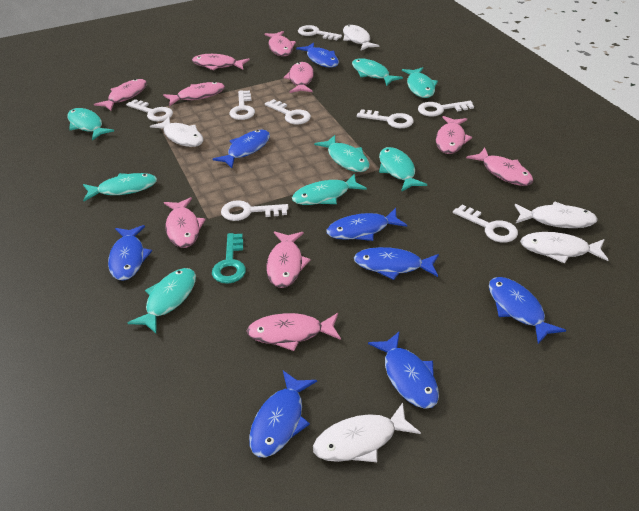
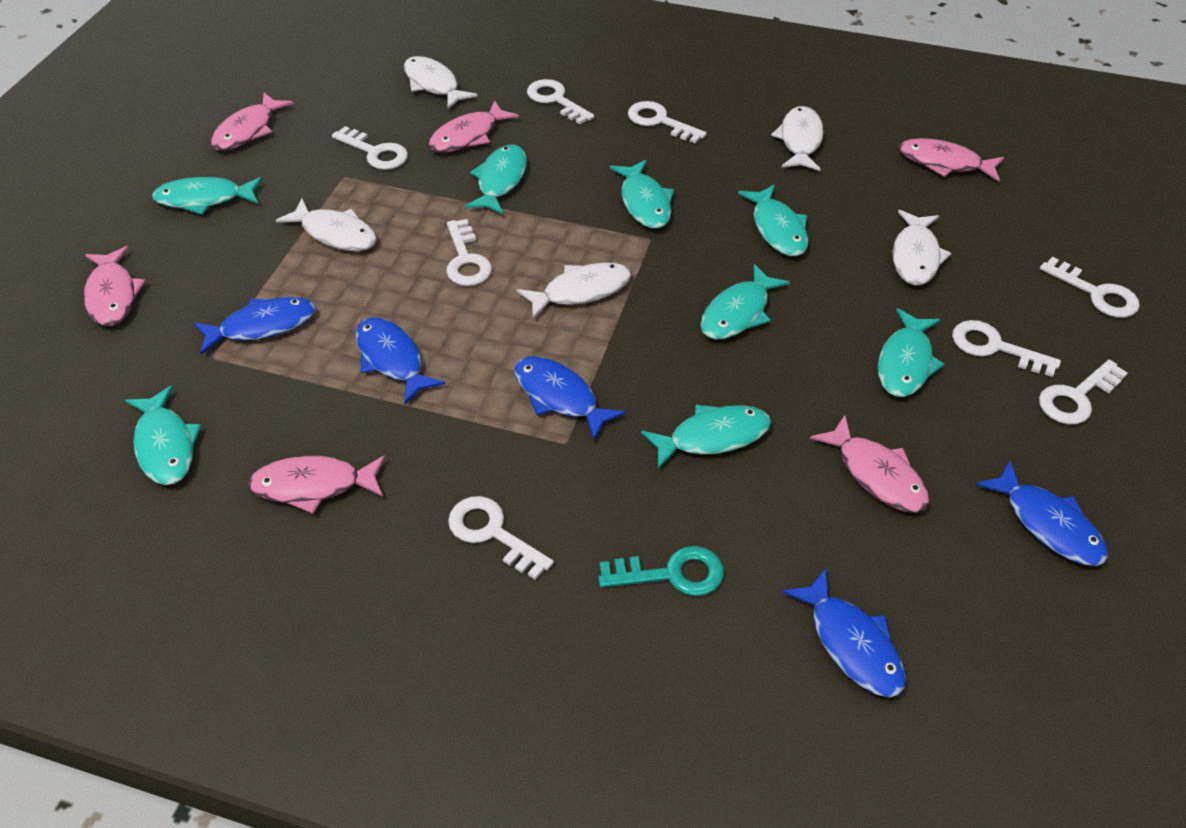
blue fish: 8 -> 5
pink fish: 10 -> 6

